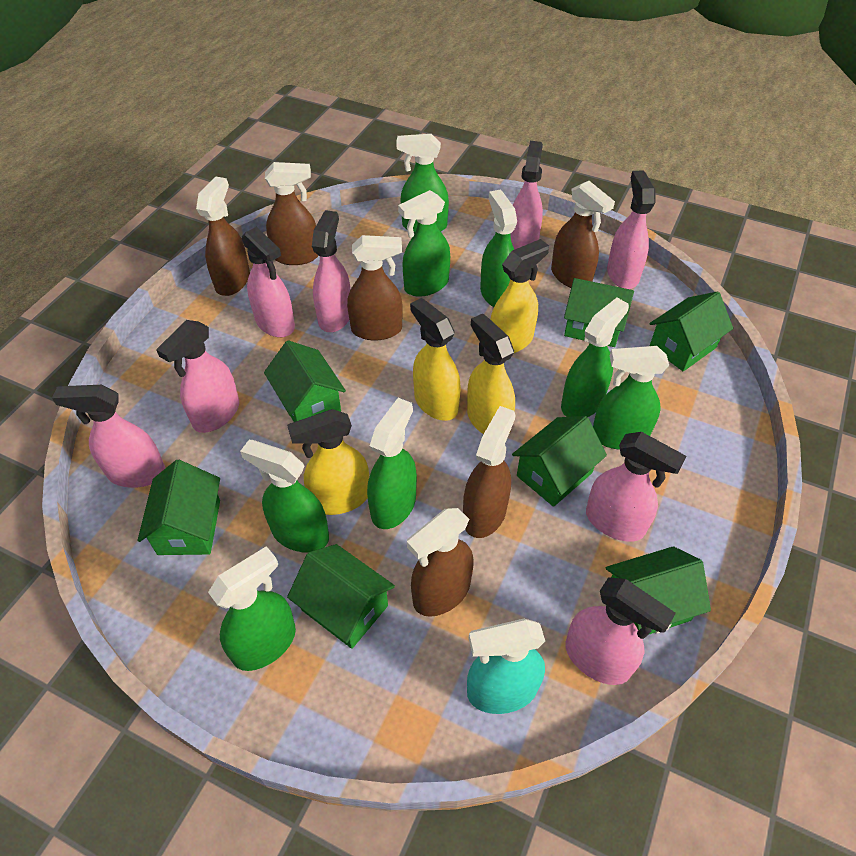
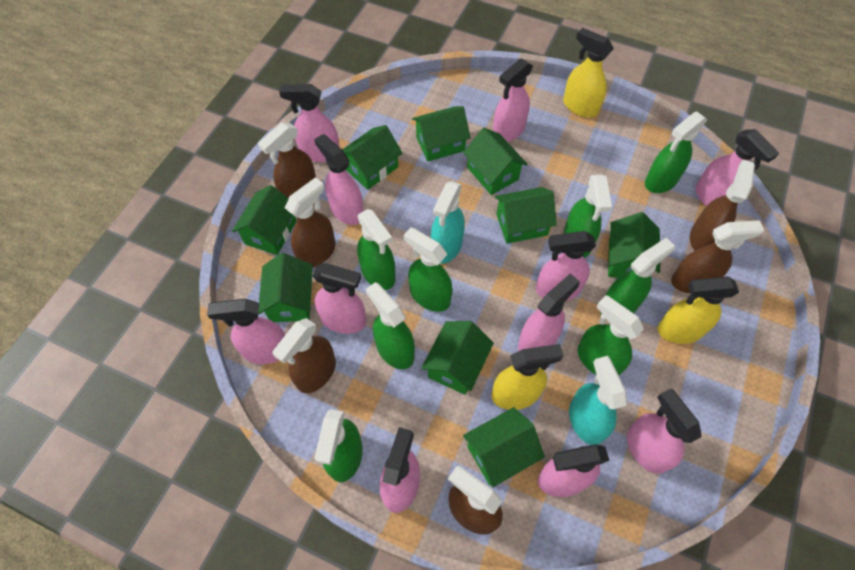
green house: 7 -> 9
pink spray bottle: 8 -> 11
turquoise spray bottle: 1 -> 2
yellow spray bottle: 4 -> 3

